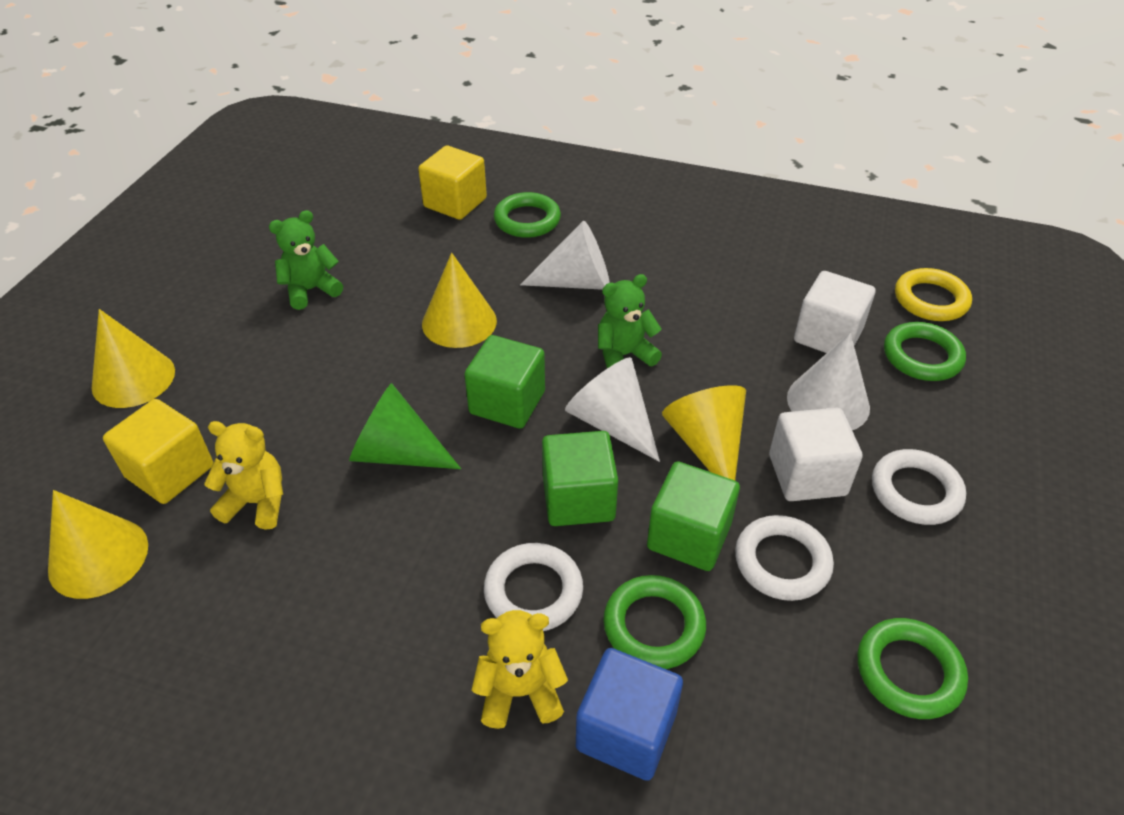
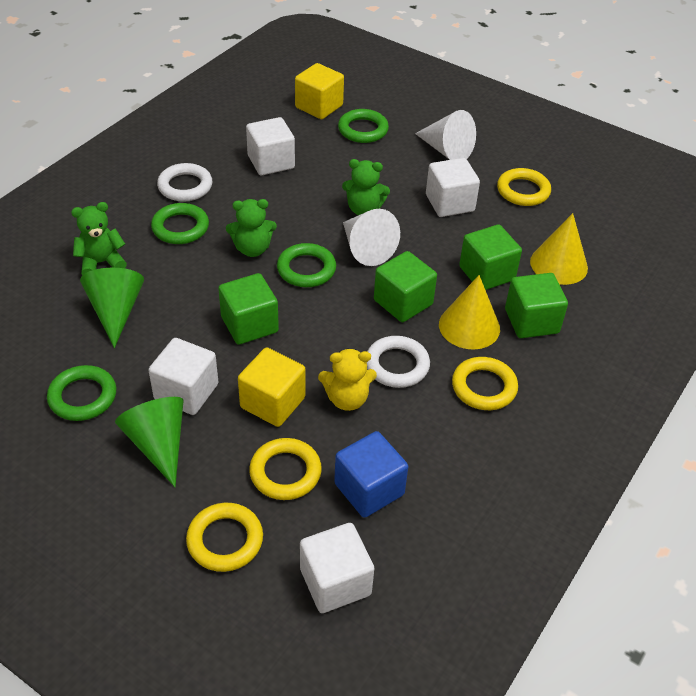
green cone: 1 -> 2
green cube: 3 -> 4
green teddy bear: 2 -> 3
white cone: 3 -> 2
white cube: 2 -> 4
white ring: 3 -> 2
yellow cone: 4 -> 2
yellow ring: 1 -> 4
yellow teddy bear: 2 -> 1

